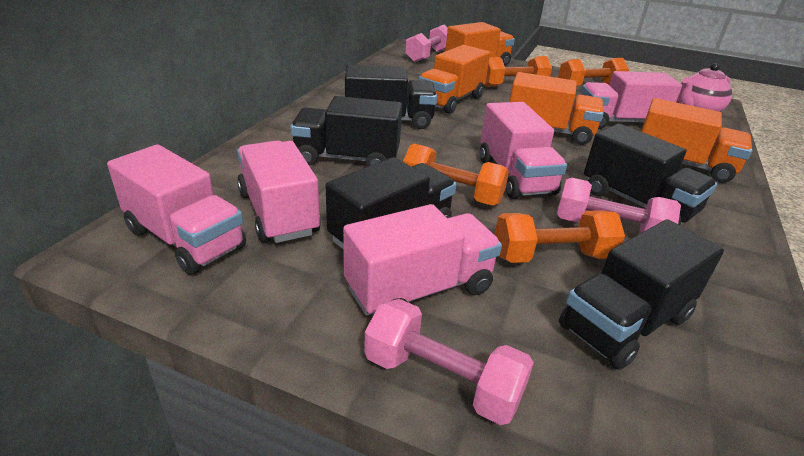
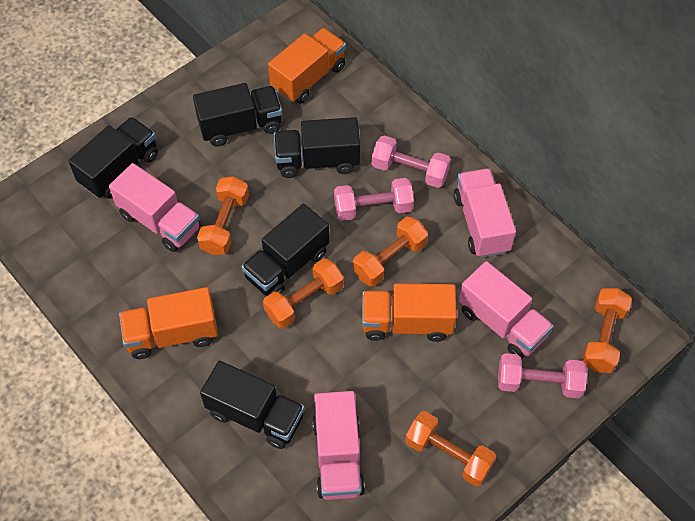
orange dumbbell: 4 -> 5
orange truck: 4 -> 3
pink teapot: 1 -> 0
pink truck: 5 -> 4

